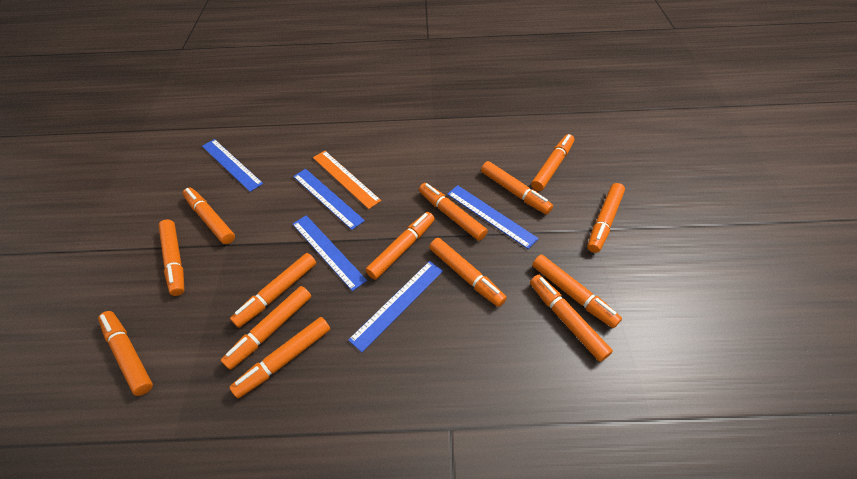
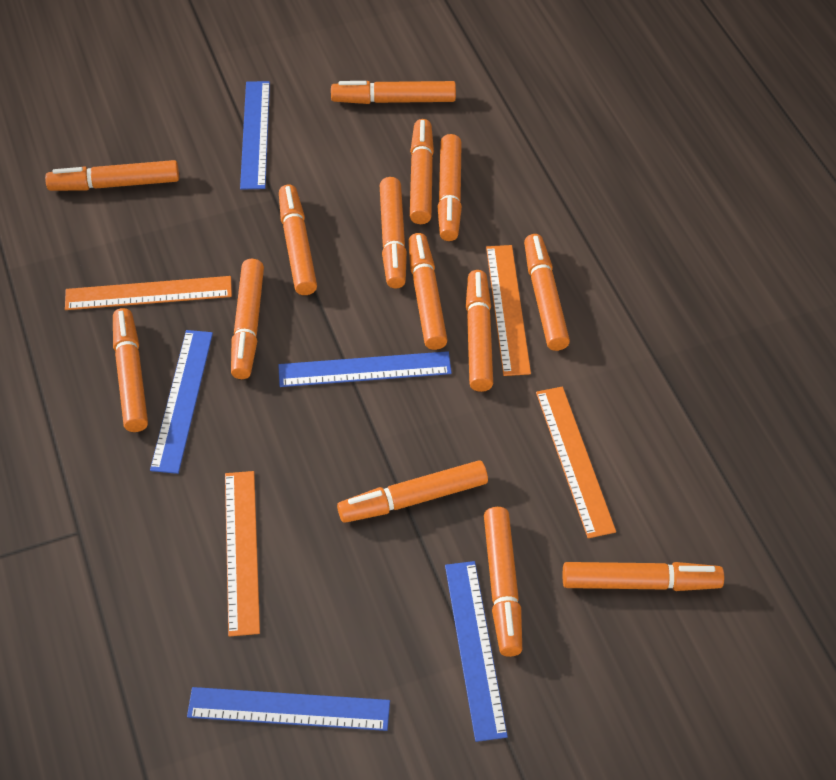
orange ruler: 1 -> 4

